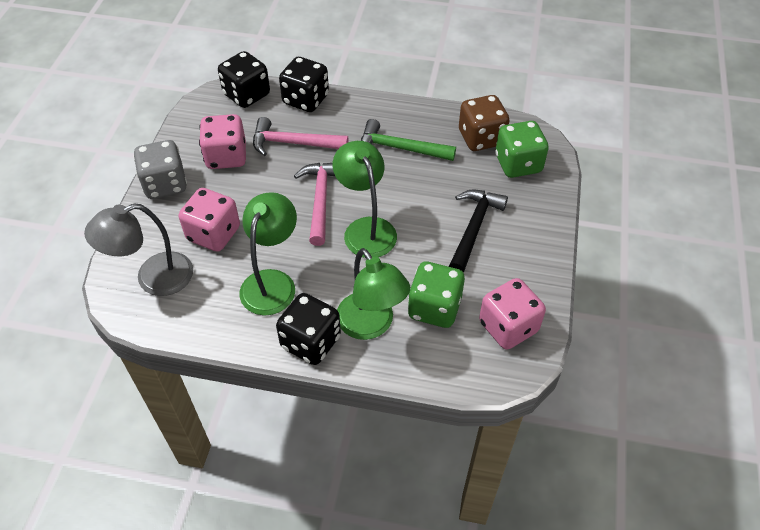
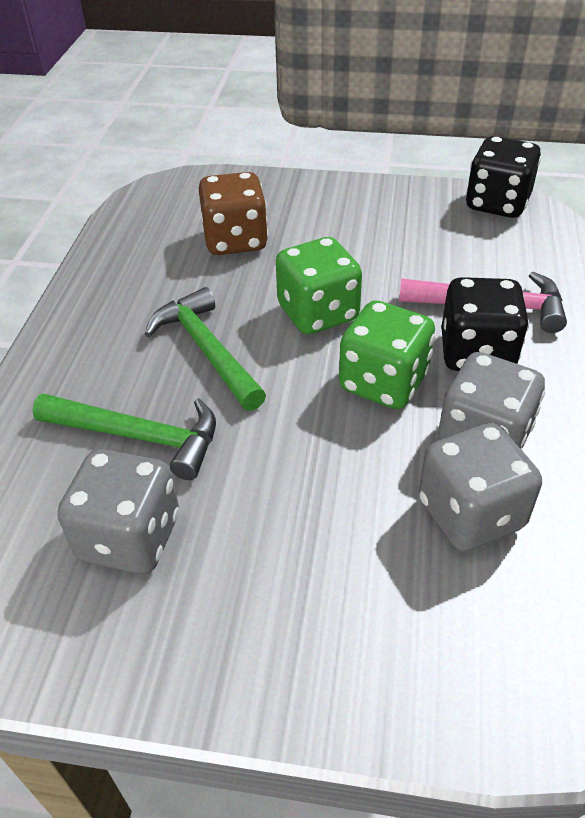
black dice: 3 -> 2
black hammer: 1 -> 0
green hammer: 1 -> 2
green lamp: 3 -> 0
grey dice: 1 -> 3
grey lamp: 1 -> 0
pink dice: 3 -> 0
pink hammer: 2 -> 1

